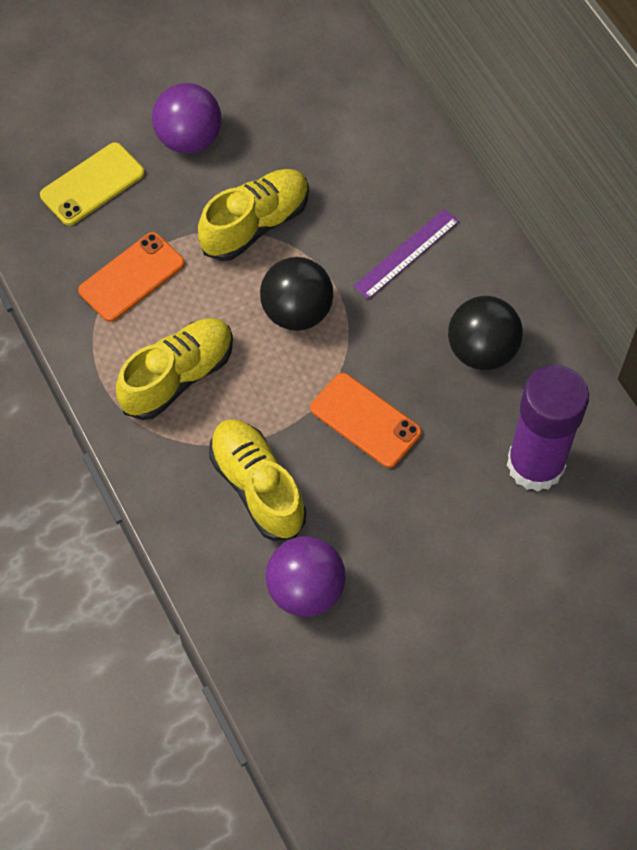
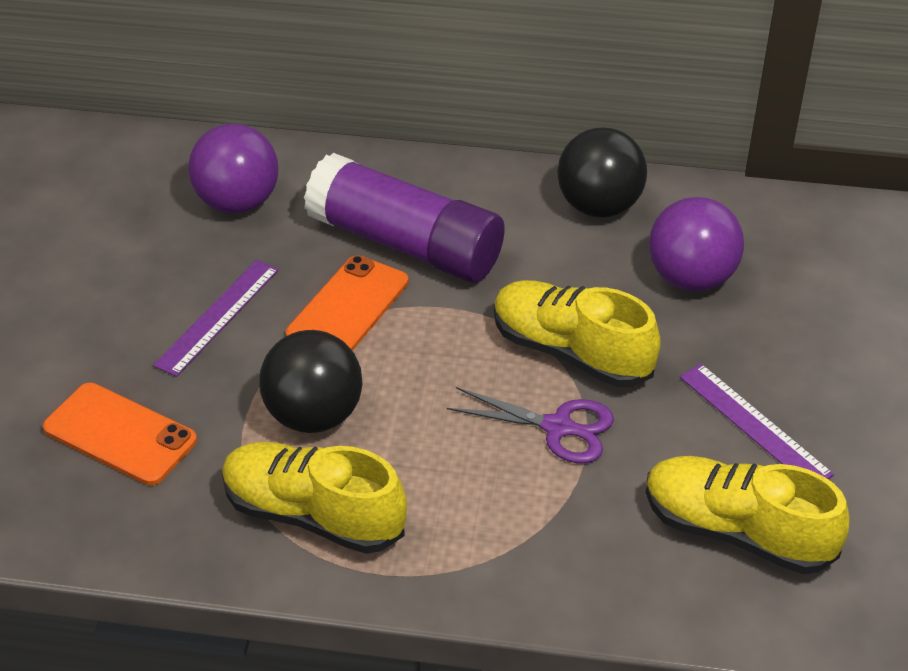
purple ruler: 1 -> 2
purple scissors: 0 -> 1
yellow phone: 1 -> 0

